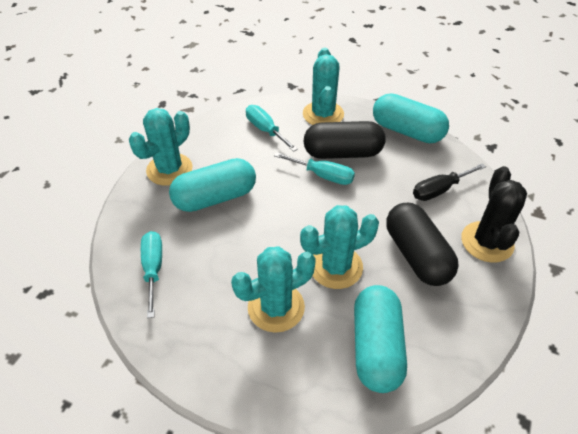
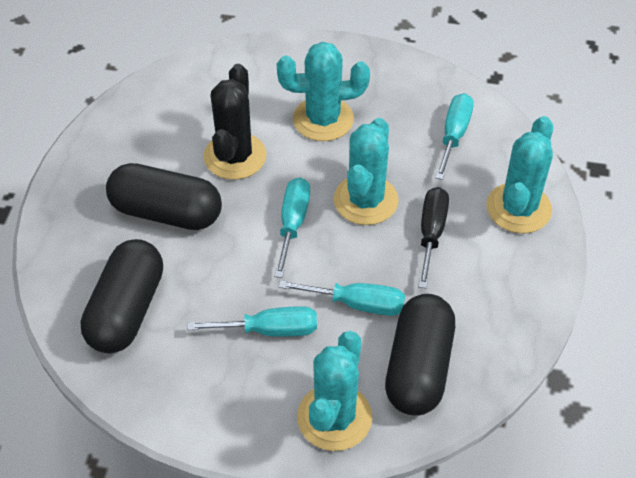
black capsule: 2 -> 3
turquoise capsule: 3 -> 0
turquoise screwdriver: 3 -> 4

